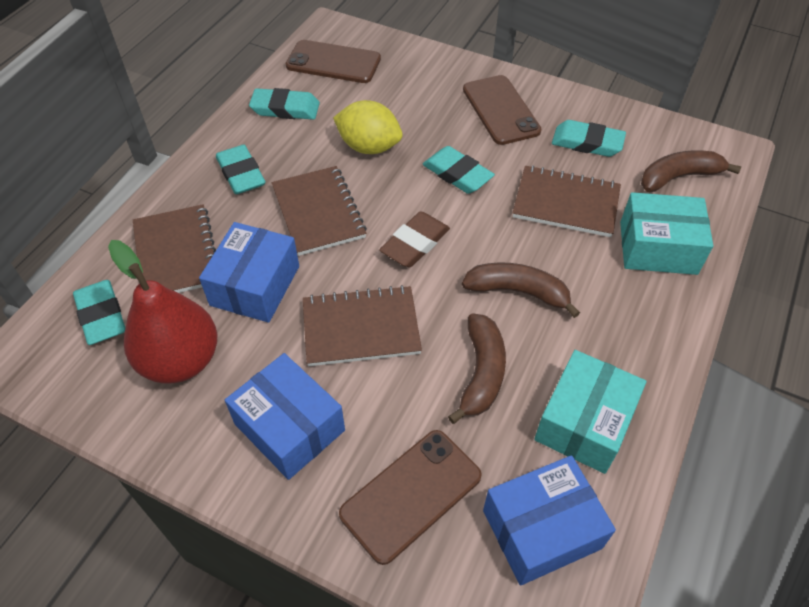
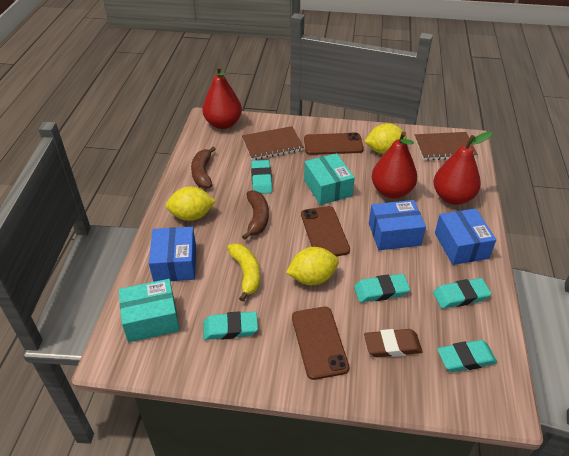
brown banana: 3 -> 2
brown notebook: 4 -> 2
red pear: 1 -> 3
yellow banana: 0 -> 1
yellow lemon: 1 -> 3

